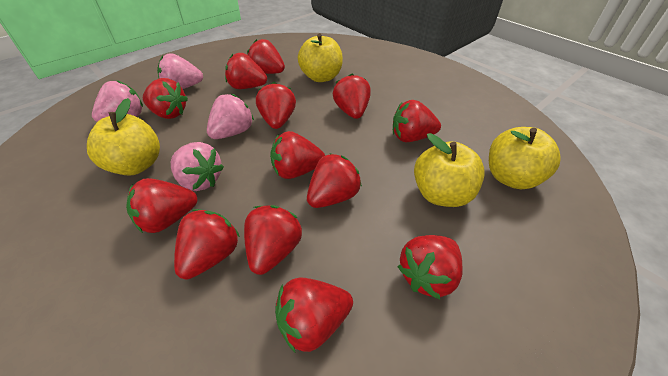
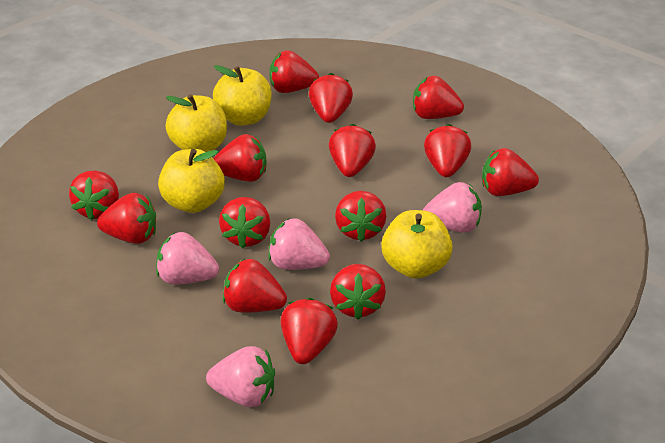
red strawberry: 13 -> 14

